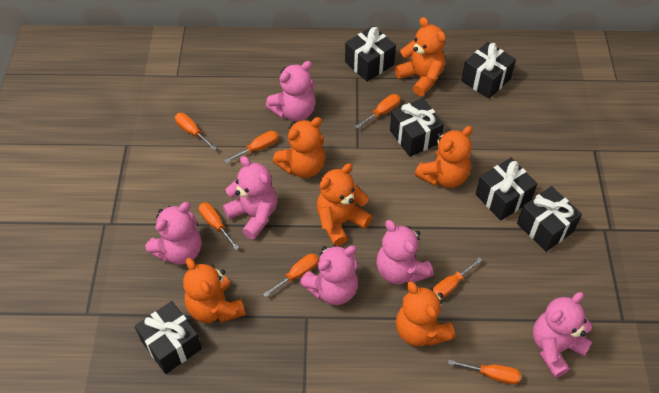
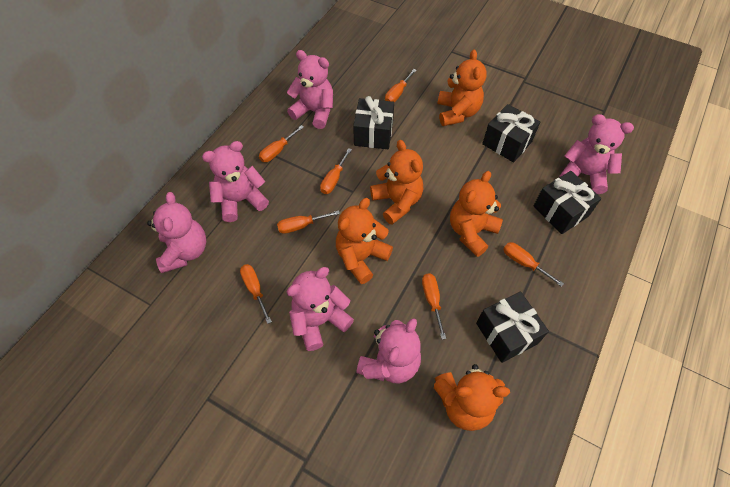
black gift: 6 -> 4
orange teddy bear: 6 -> 5

